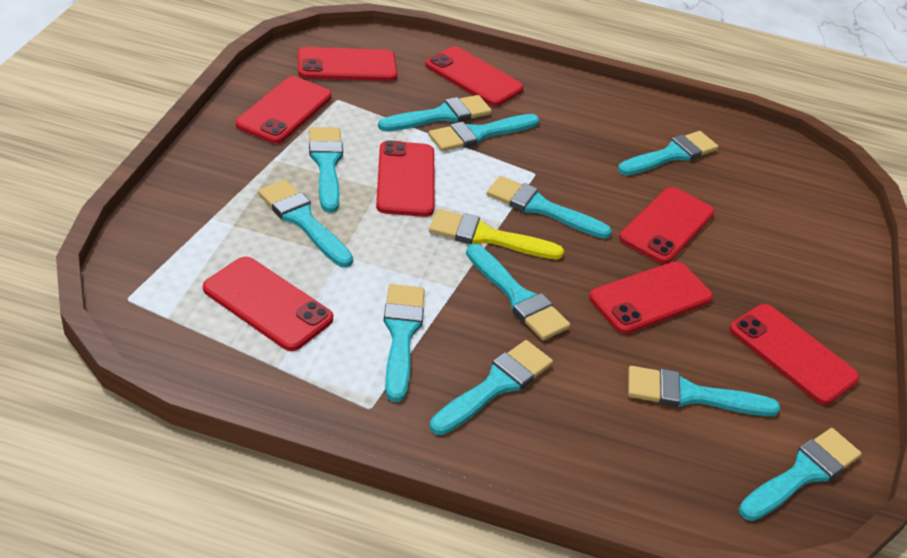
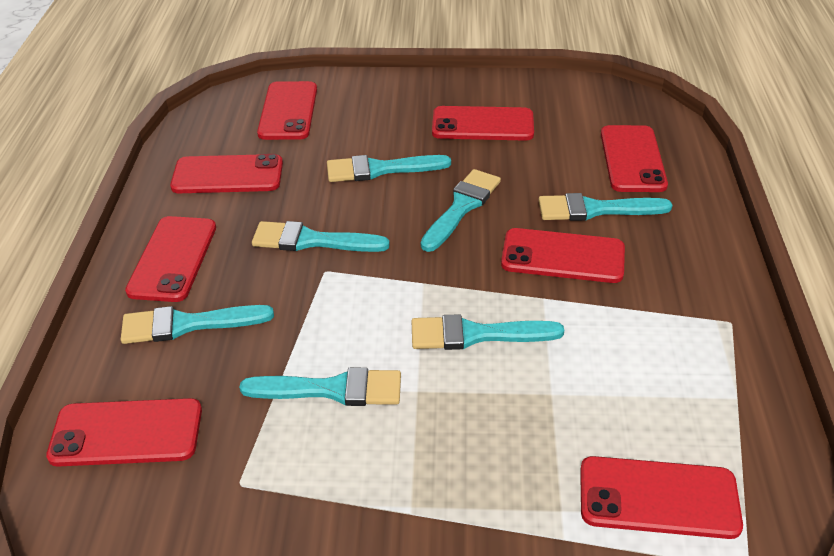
turquoise brush: 11 -> 7
yellow brush: 1 -> 0

